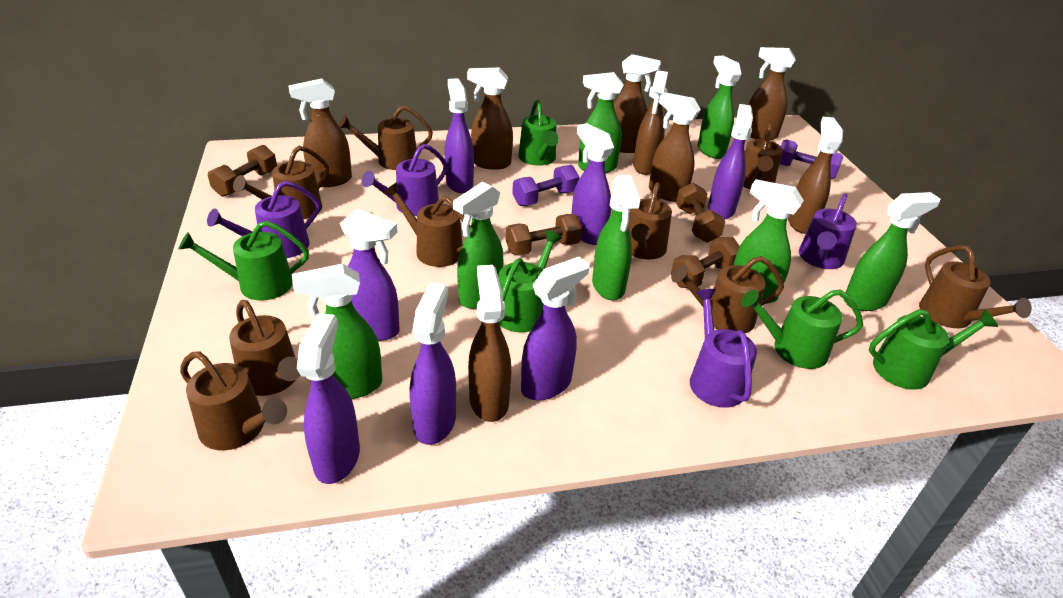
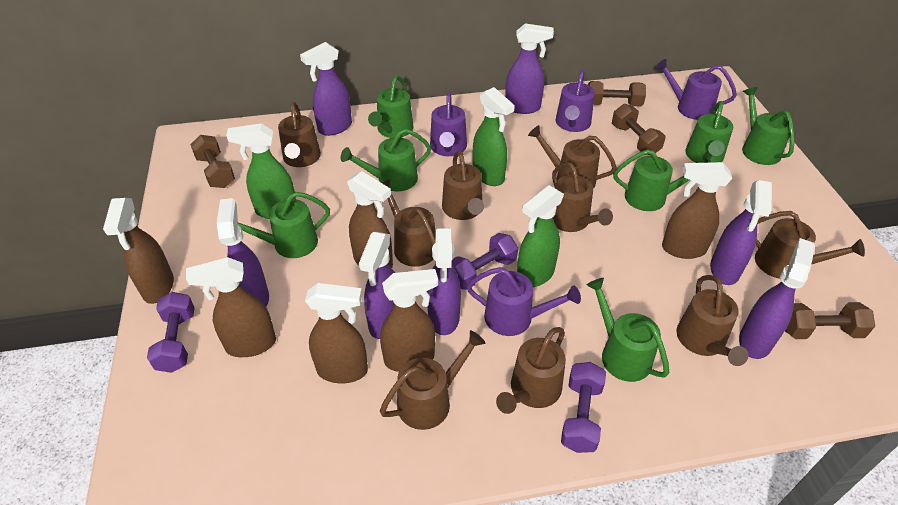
brown spray bottle: 8 -> 6
green spray bottle: 7 -> 3
green watering can: 5 -> 7
purple dumbbell: 2 -> 3

